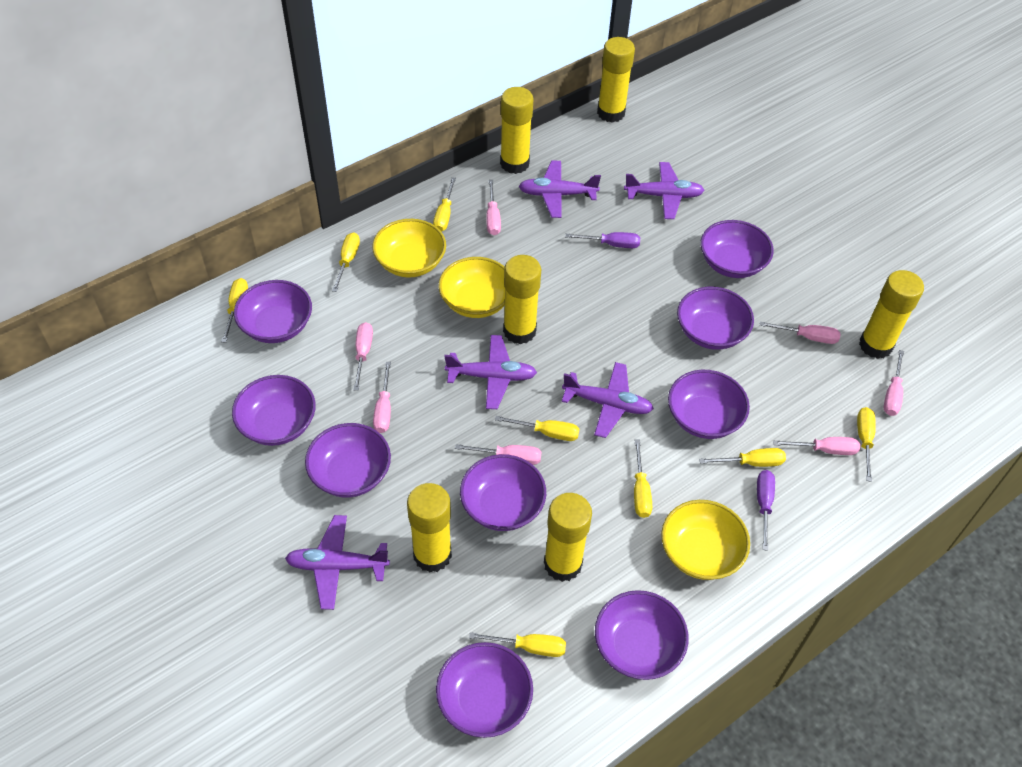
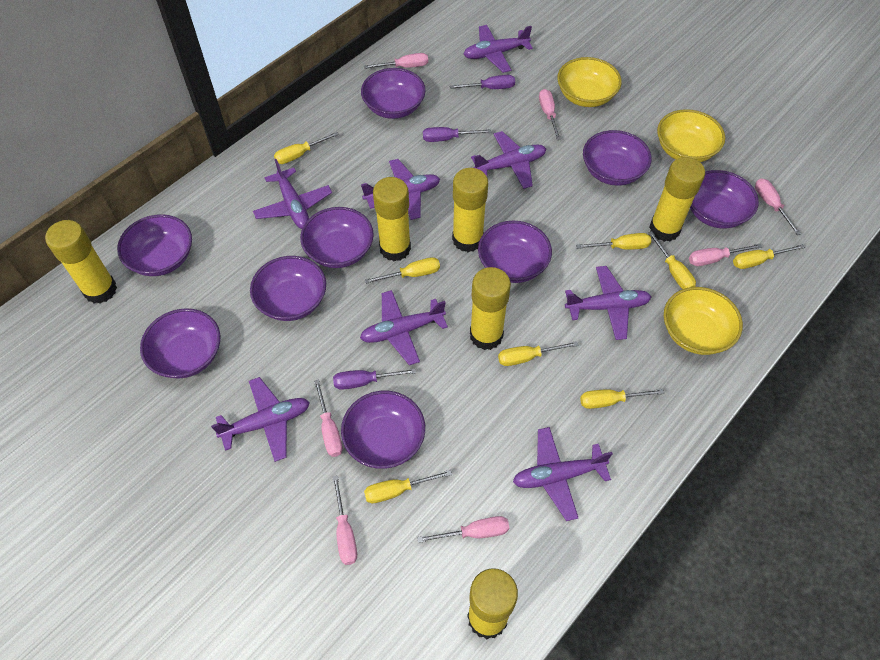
purple plane: 5 -> 8
purple screwdriver: 2 -> 3

